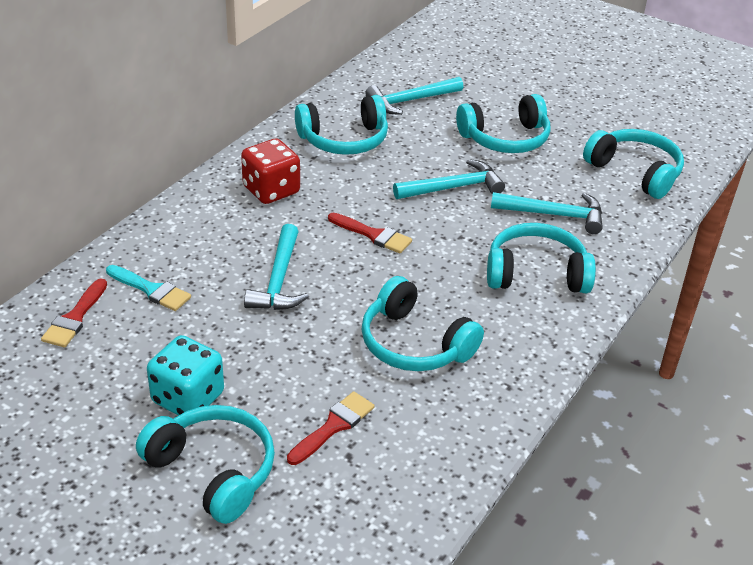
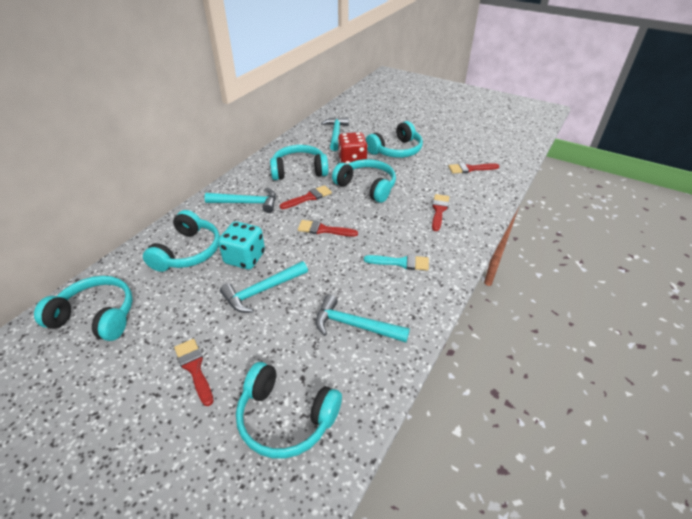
red brush: 3 -> 5

